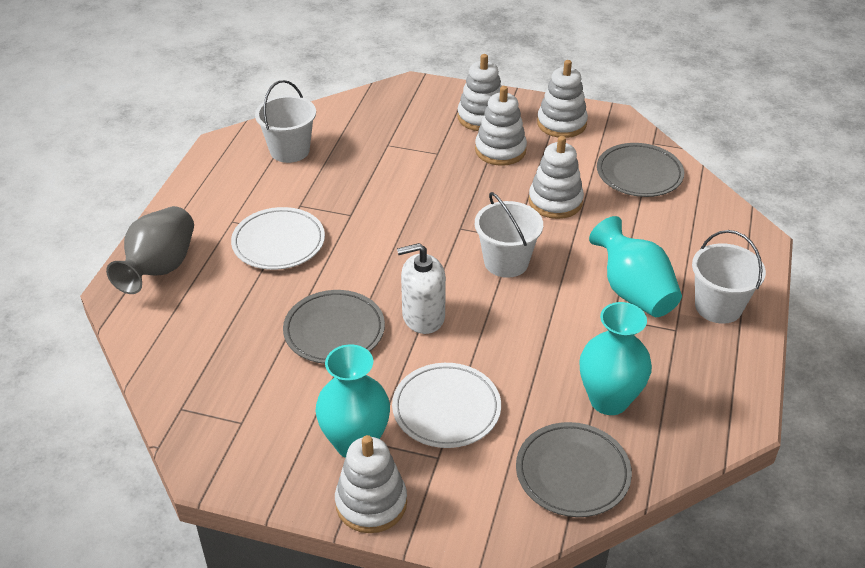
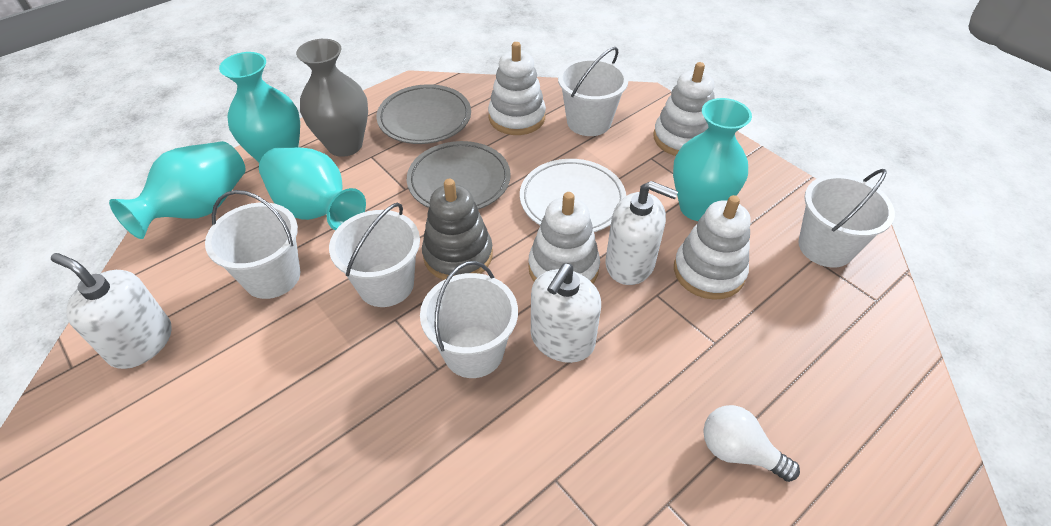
grey plate: 3 -> 2
grey stacking toy: 0 -> 1
turquoise vase: 3 -> 4
white bucket: 3 -> 5
white light bulb: 0 -> 1
white plate: 2 -> 1
white soap dispenser: 1 -> 3
white stacking toy: 5 -> 4

